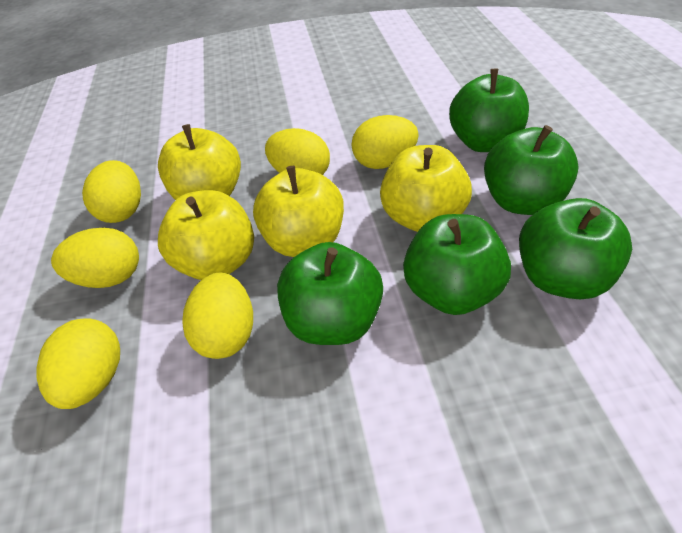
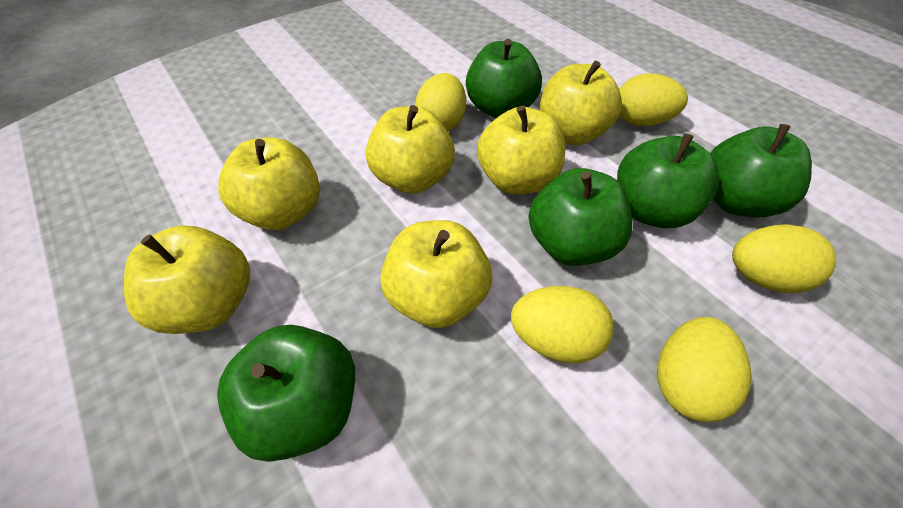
yellow apple: 4 -> 6
yellow egg: 6 -> 5

